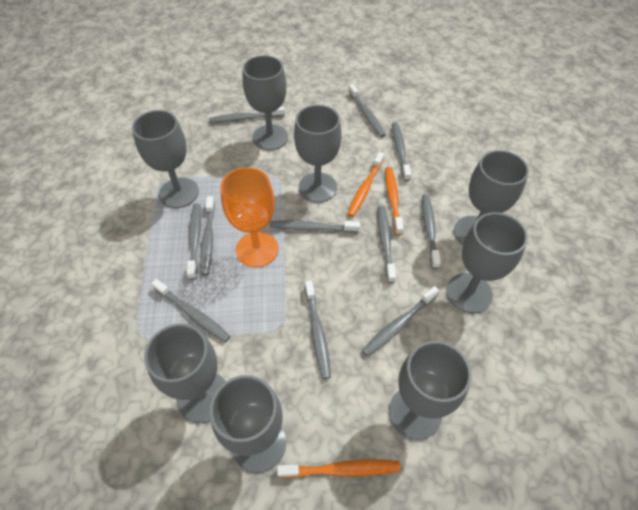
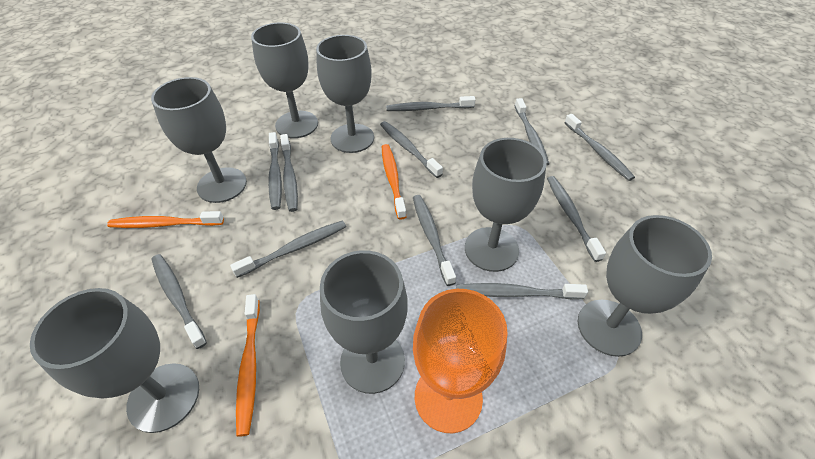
grey goblet: 8 -> 7

